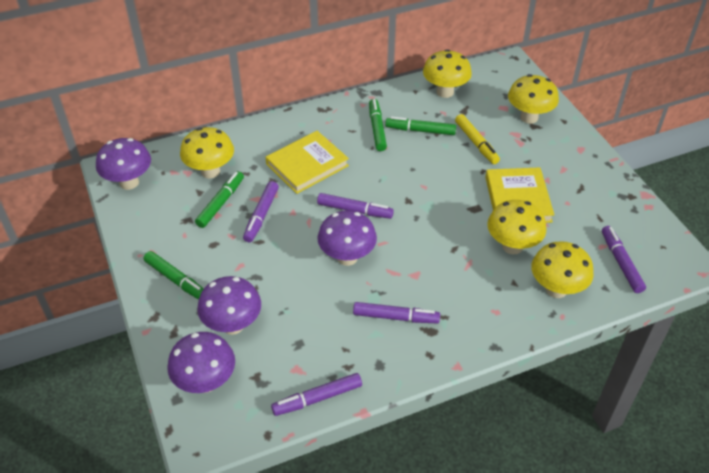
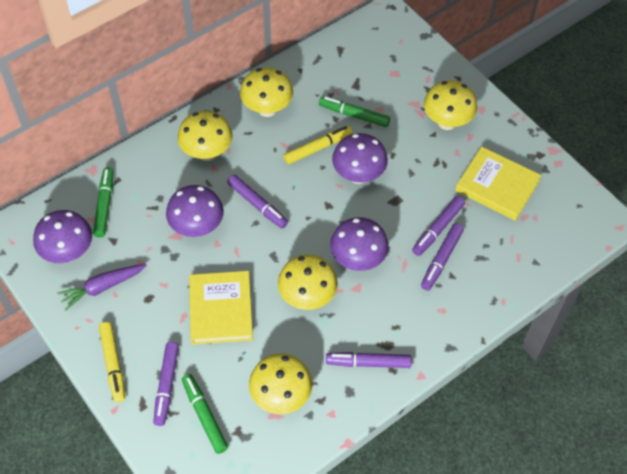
green marker: 4 -> 3
purple carrot: 0 -> 1
yellow marker: 1 -> 2

